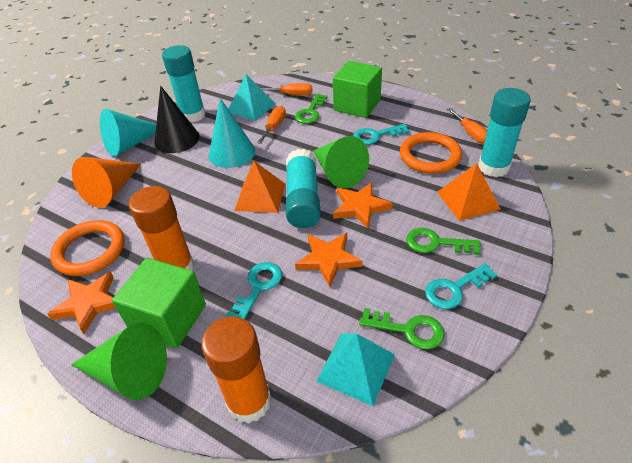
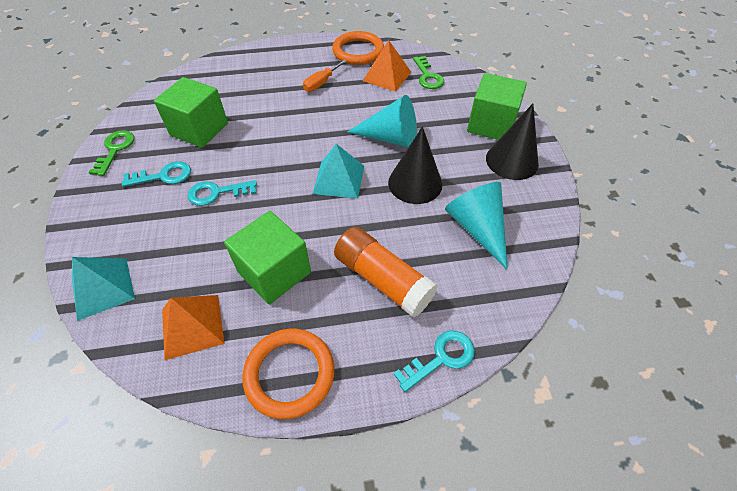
black cone: 1 -> 2
green cone: 2 -> 0
green cube: 2 -> 3
green key: 3 -> 2
orange cone: 1 -> 0
orange glue stick: 2 -> 1
orange screwdriver: 3 -> 1
orange star: 3 -> 0
turquoise glue stick: 3 -> 0

